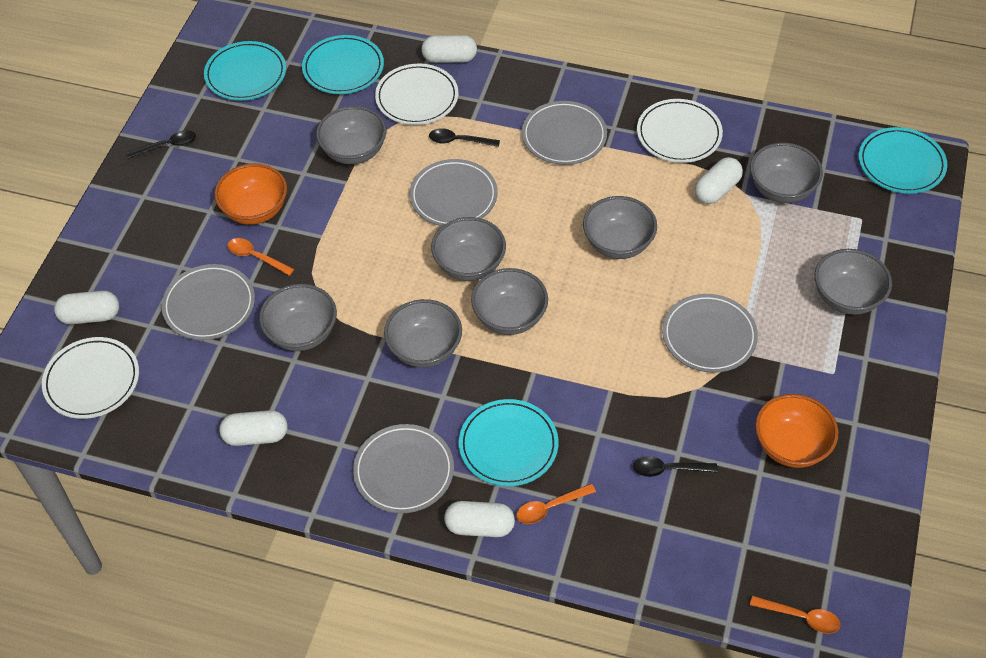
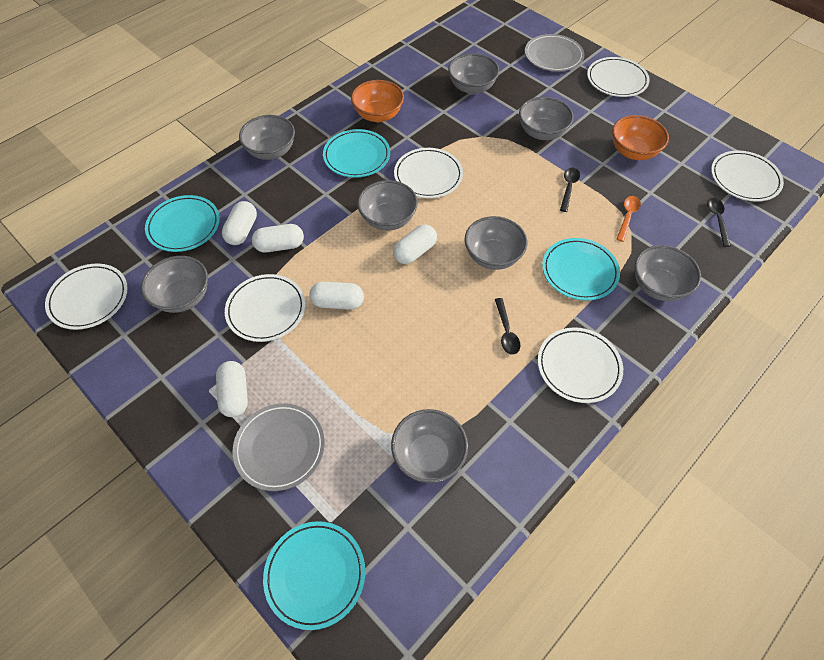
grey plate: 5 -> 2
orange spoon: 3 -> 1
white plate: 3 -> 6

